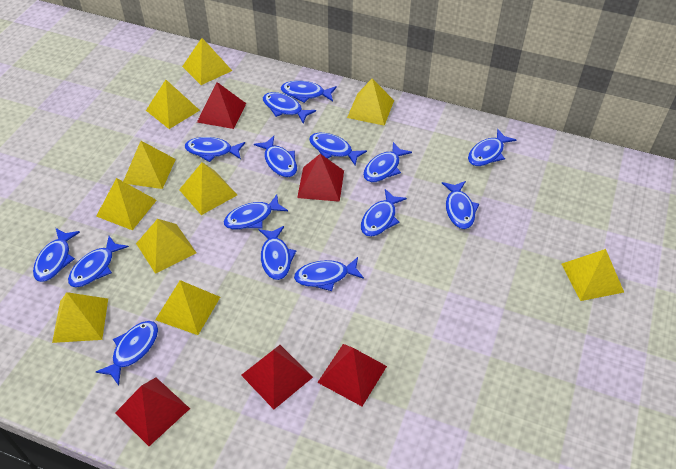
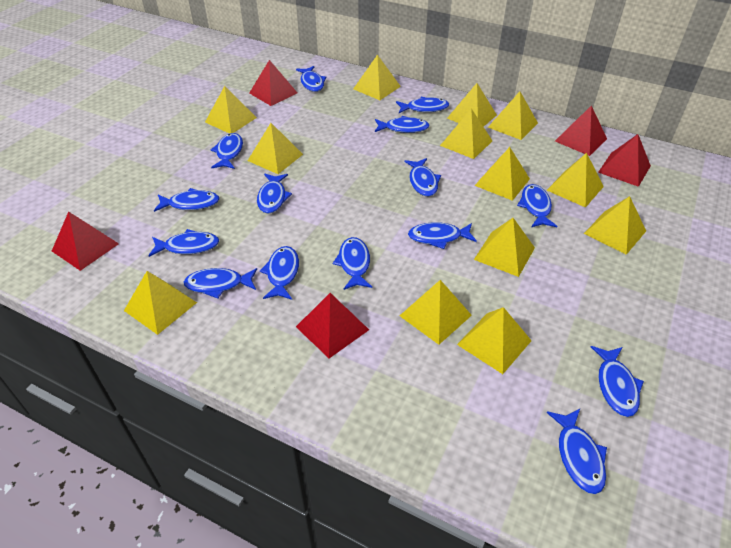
yellow pyramid: 10 -> 13

